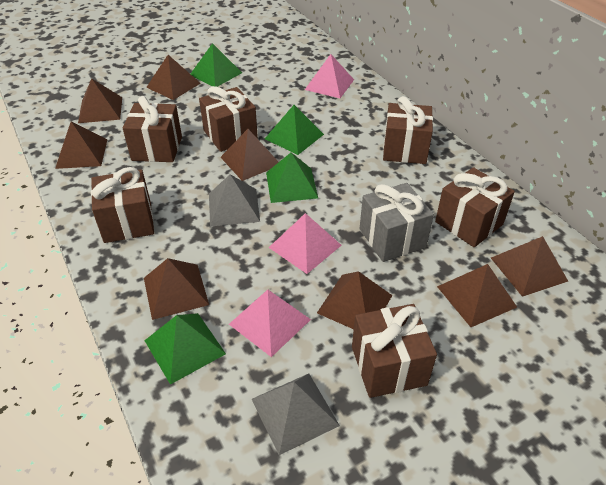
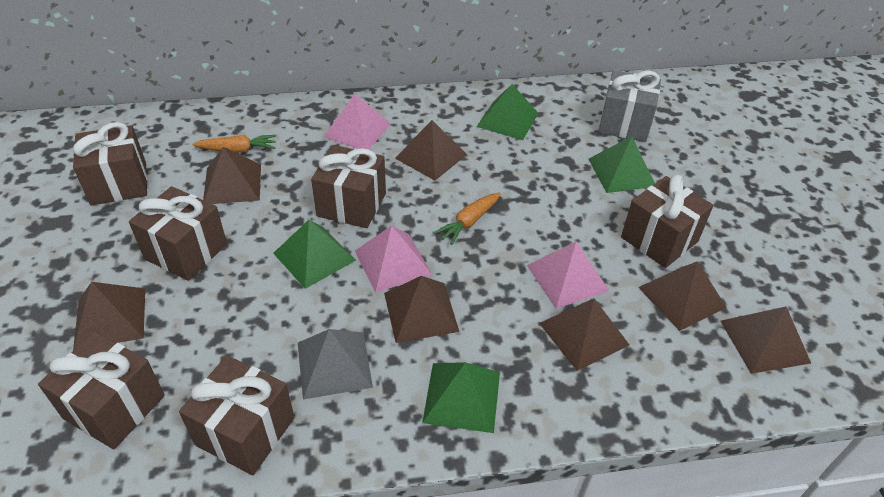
brown pyramid: 8 -> 7
grey pyramid: 2 -> 1
orange carrot: 0 -> 2

